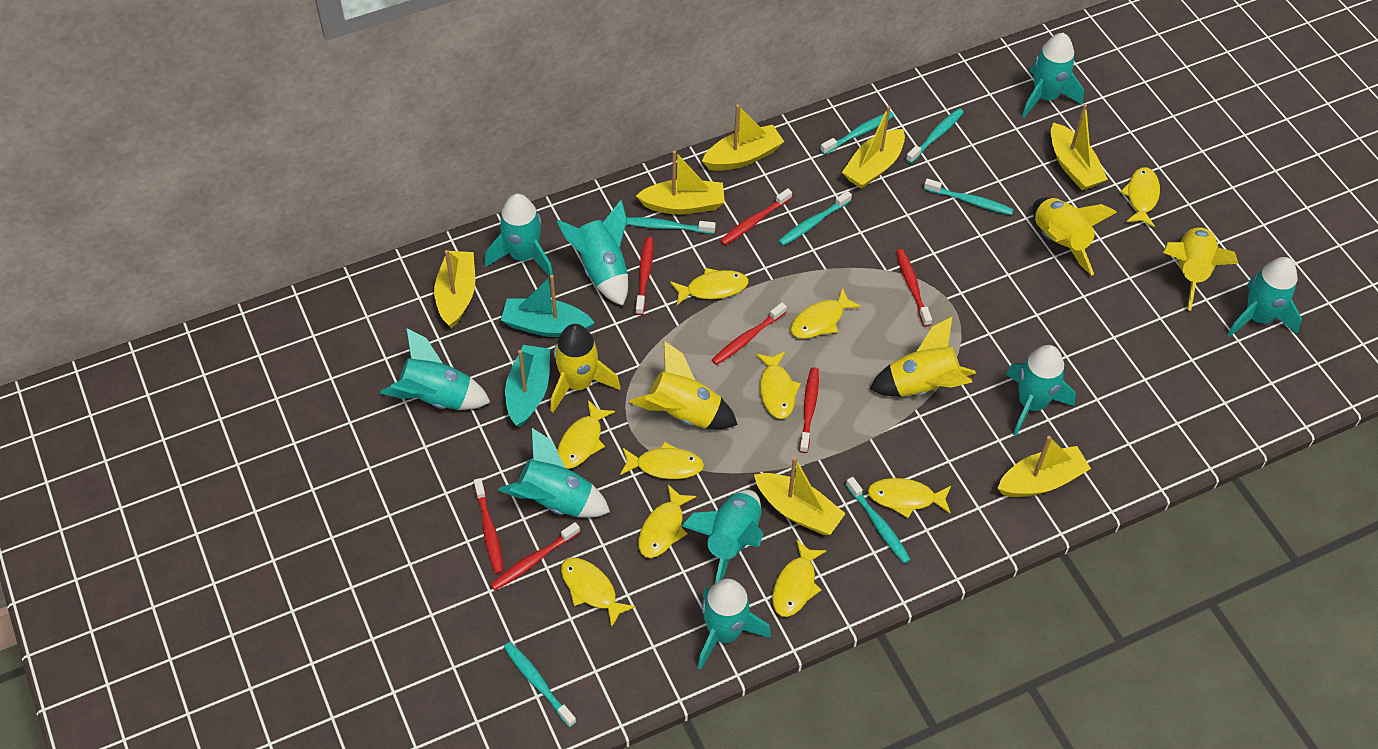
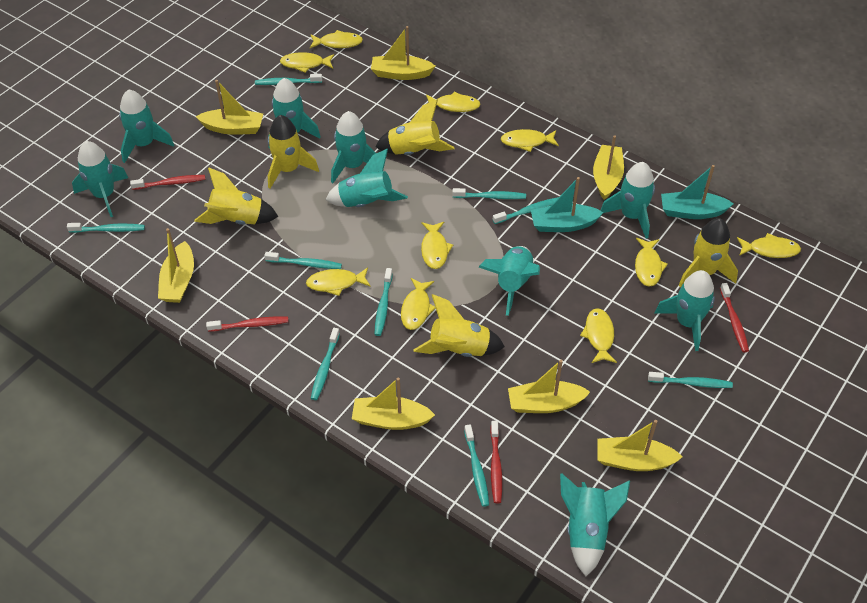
red toothbrush: 7 -> 4
turquoise toothbrush: 7 -> 9

